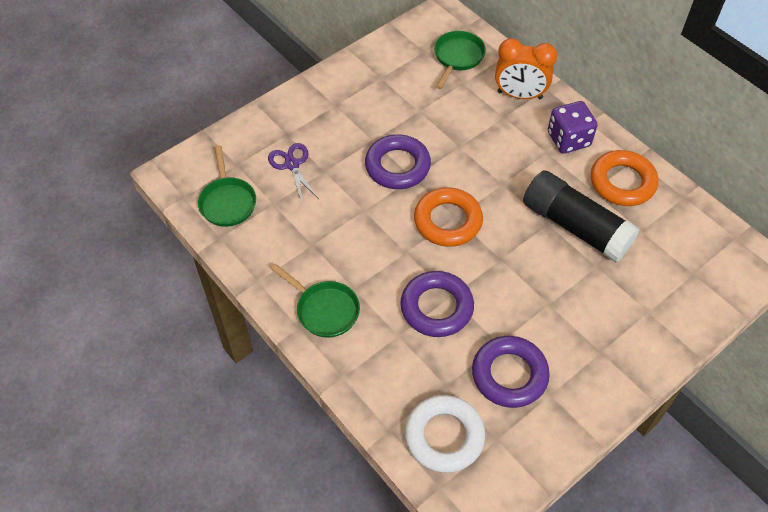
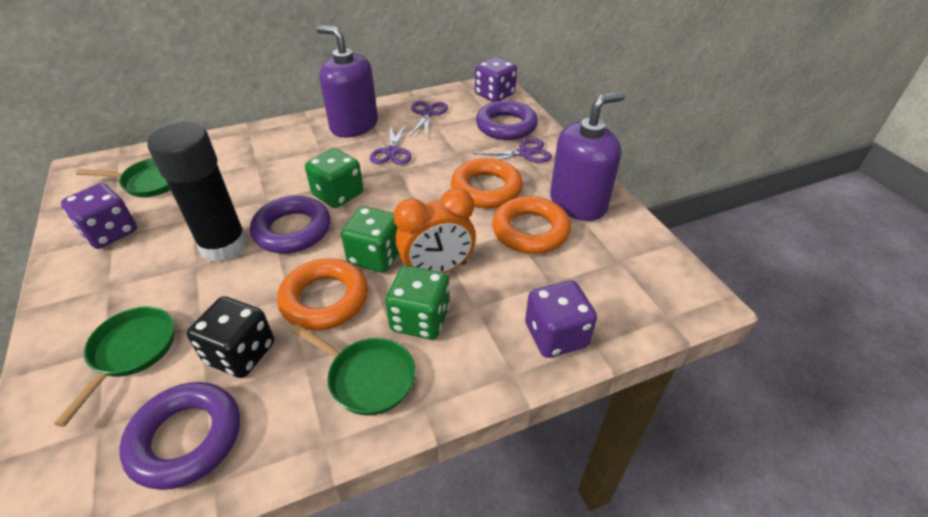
black dice: 0 -> 1
green dice: 0 -> 3
orange ring: 2 -> 3
purple dice: 1 -> 3
purple scissors: 1 -> 3
purple soap dispenser: 0 -> 2
white ring: 1 -> 0

